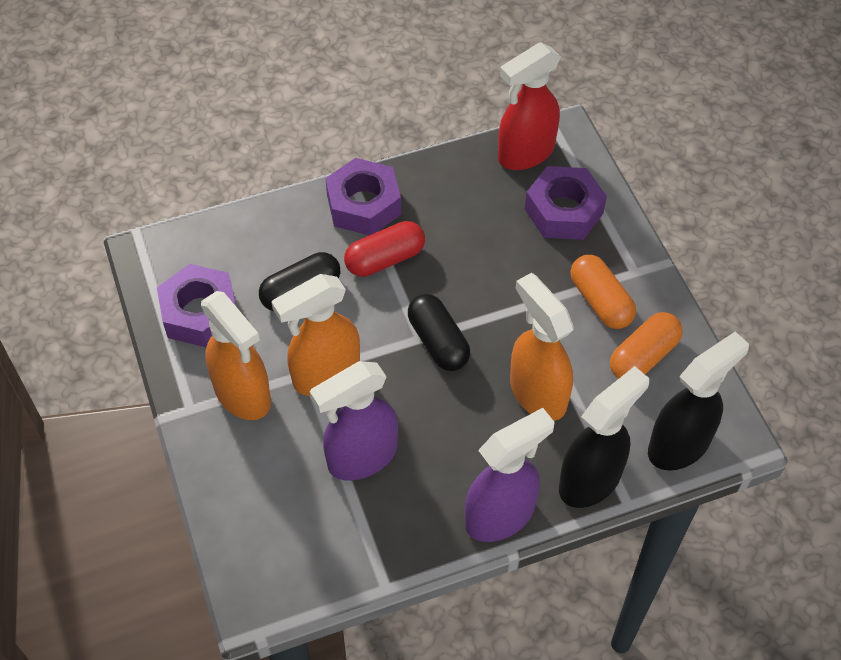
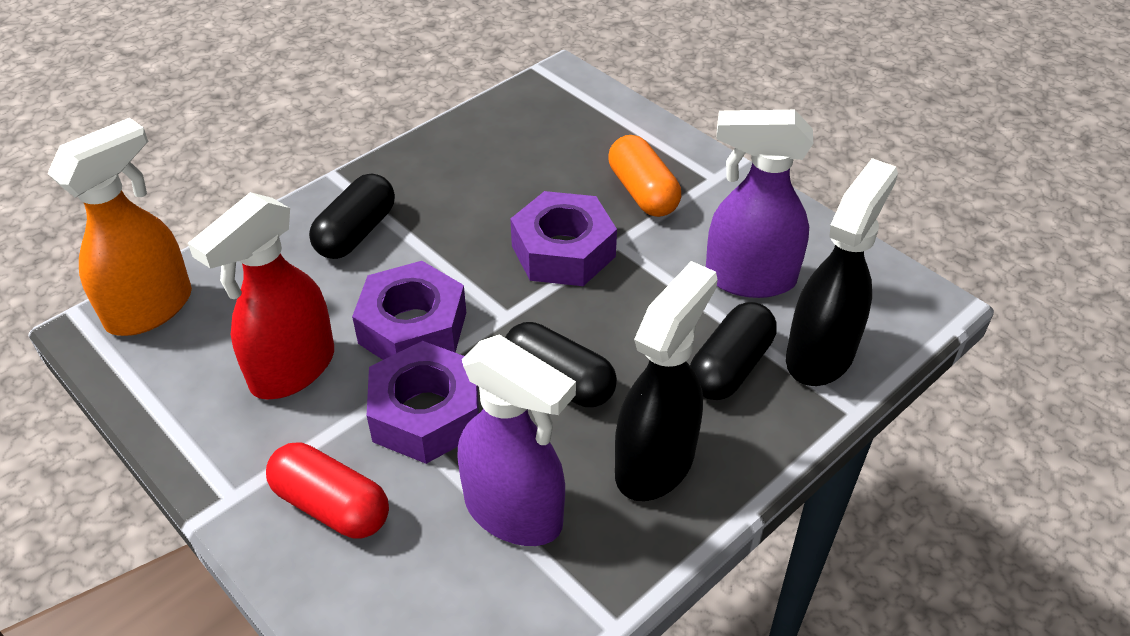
black capsule: 2 -> 3
orange capsule: 2 -> 1
orange spray bottle: 3 -> 1

